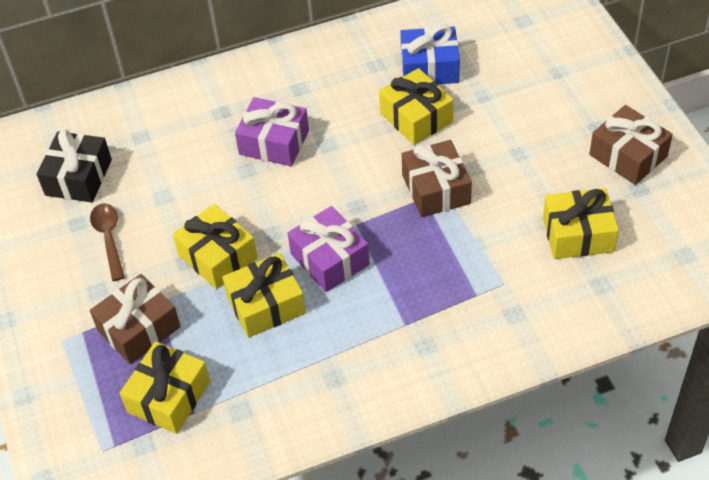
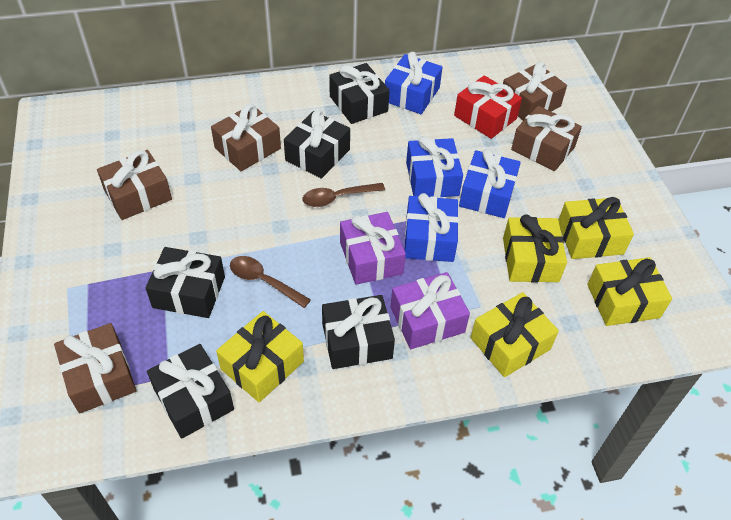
black gift: 1 -> 5
blue gift: 1 -> 4
brown gift: 3 -> 5
brown spoon: 1 -> 2
red gift: 0 -> 1

